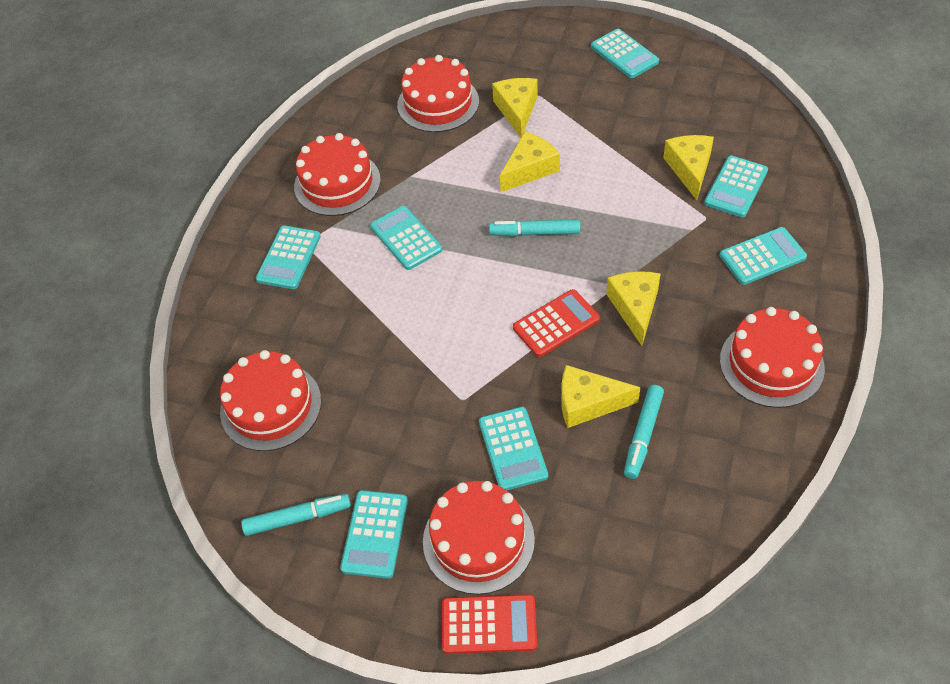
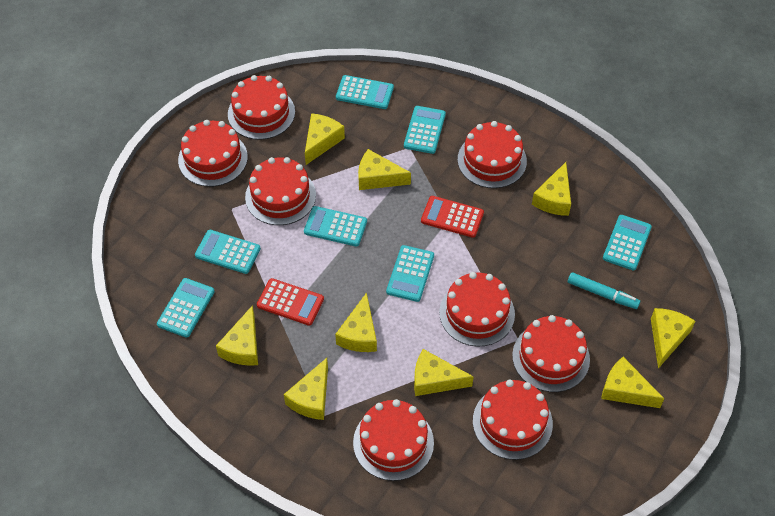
red cake: 5 -> 8
turquoise marker: 3 -> 1
yellow cheese: 5 -> 9

